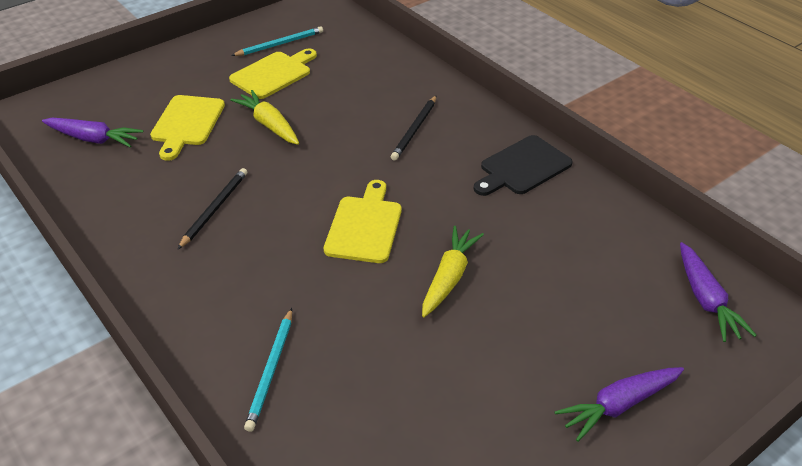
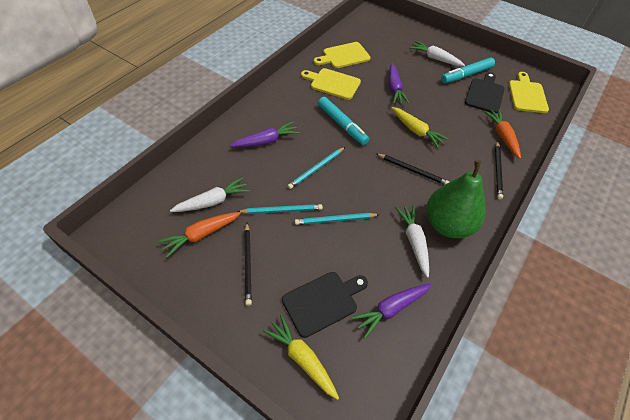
black cutting board: 1 -> 2
black pencil: 2 -> 3
green pear: 0 -> 1
orange carrot: 0 -> 2
turquoise marker: 0 -> 2
turquoise pencil: 2 -> 3
white carrot: 0 -> 3

